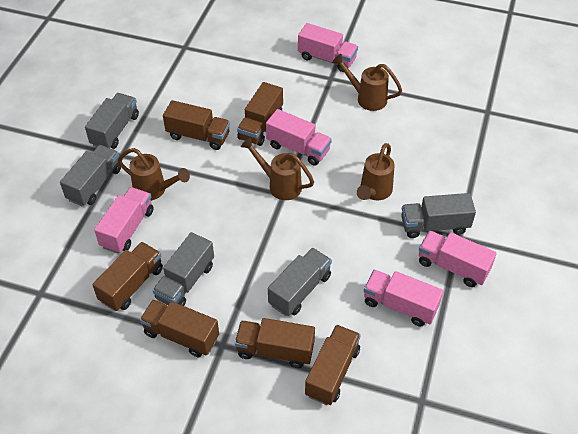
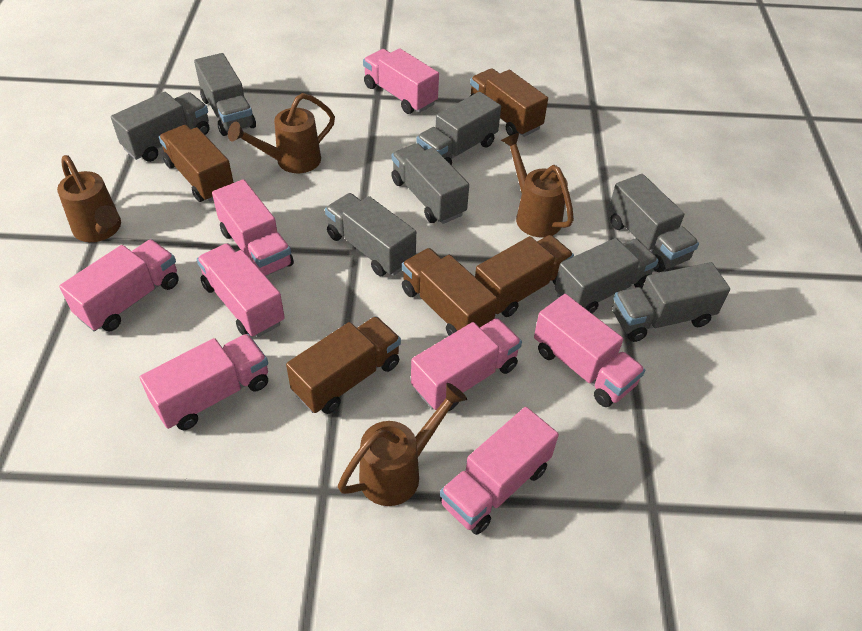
brown truck: 6 -> 5
grey truck: 5 -> 8
pink truck: 5 -> 8

